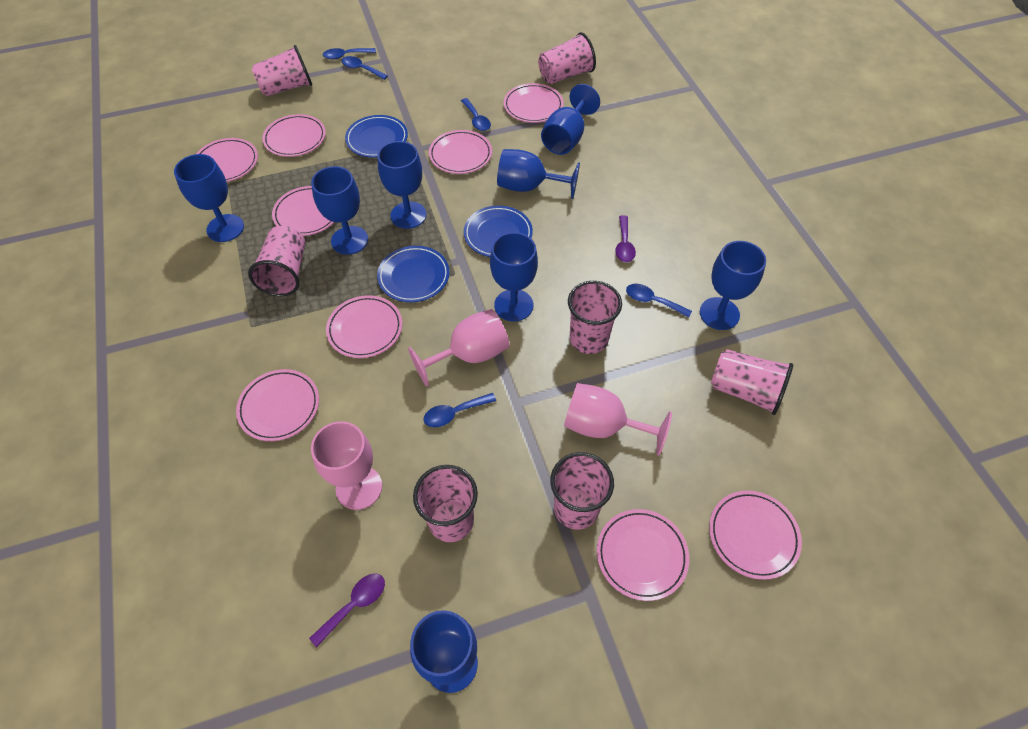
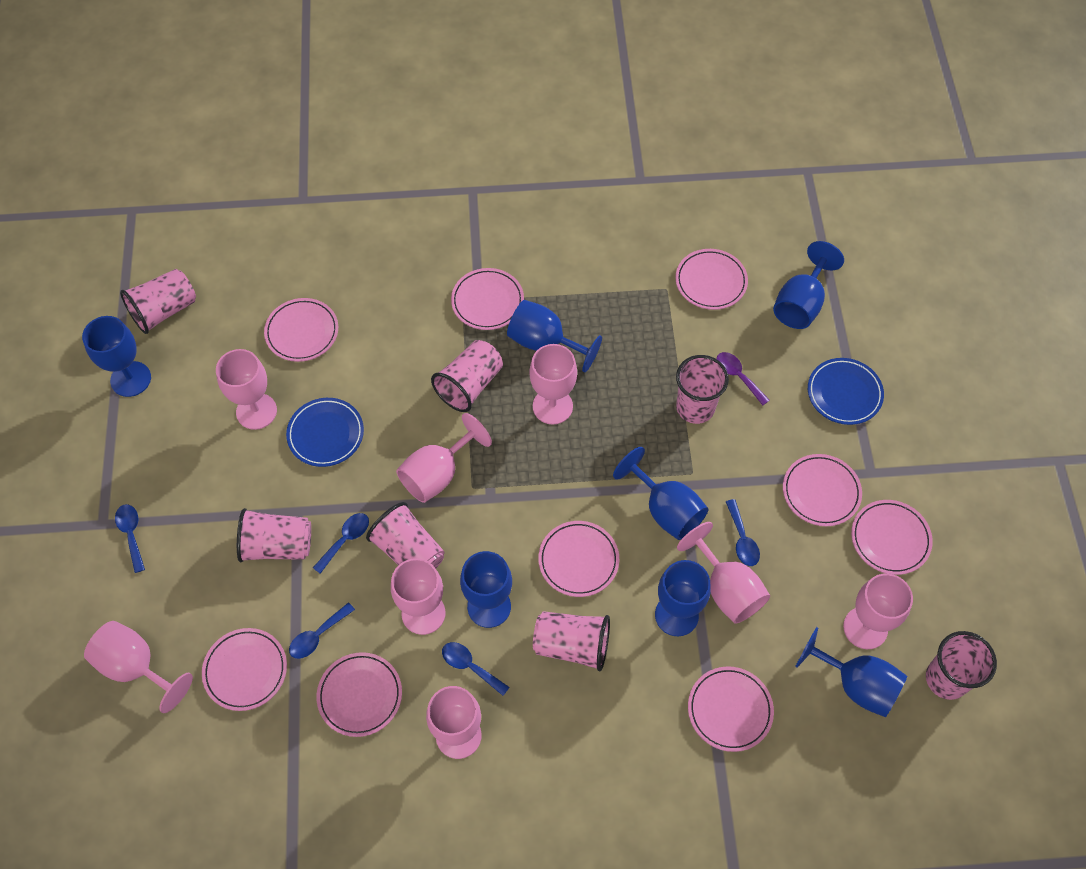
blue goblet: 8 -> 7
blue plate: 3 -> 2
pink goblet: 3 -> 8
purple spoon: 2 -> 1

